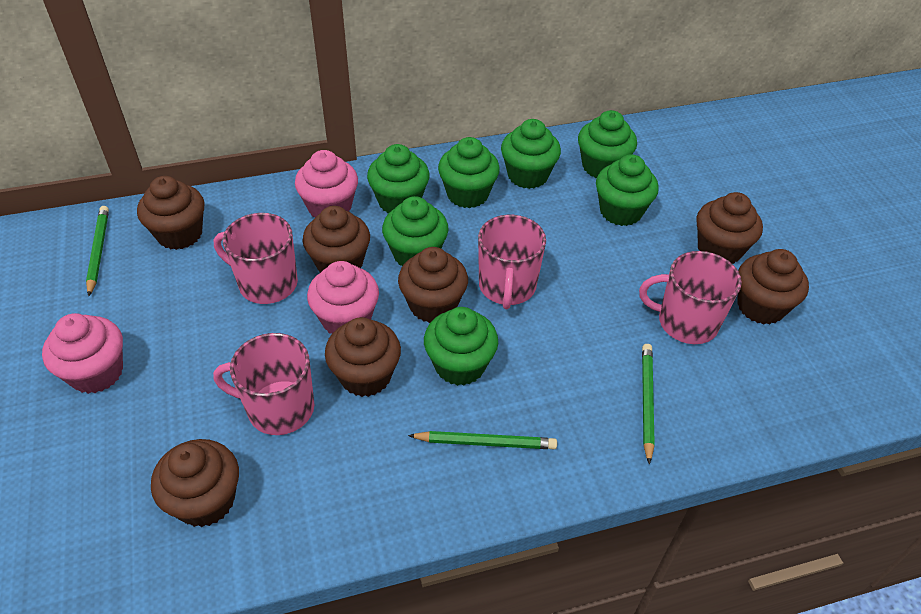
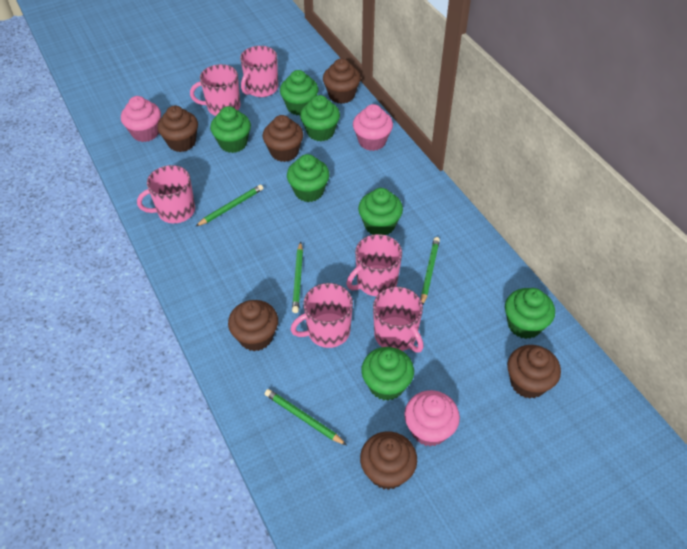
brown cupcake: 7 -> 6
green pencil: 3 -> 4
pink mug: 4 -> 6

